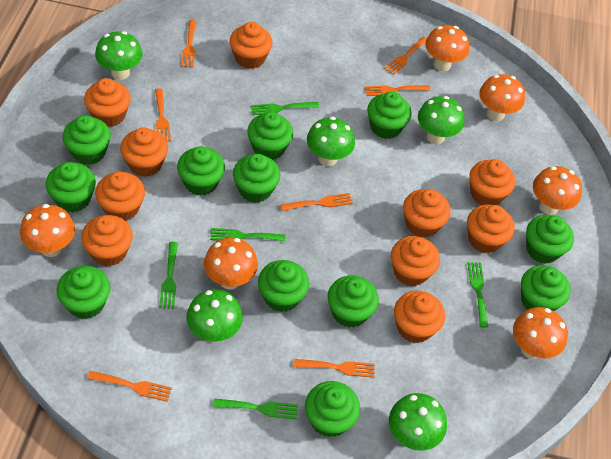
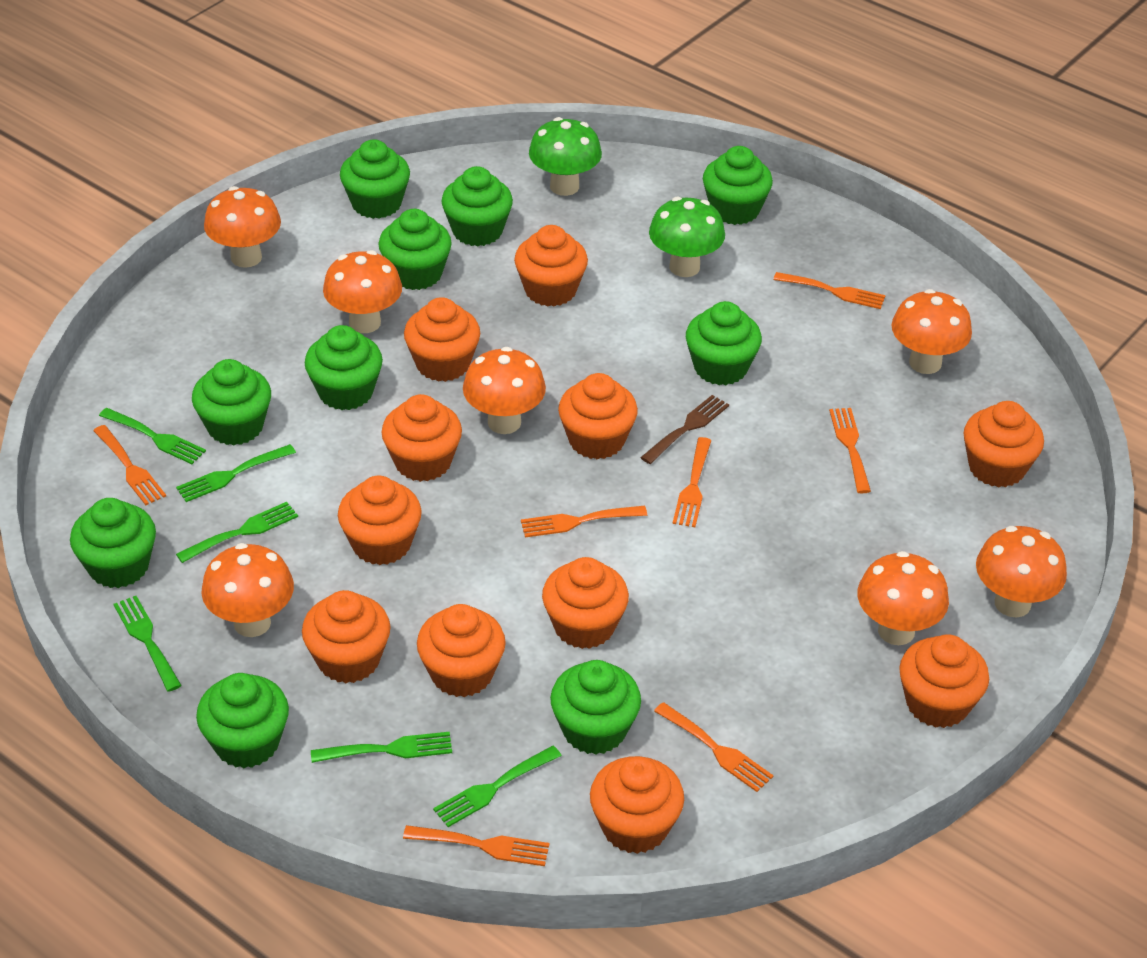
brown fork: 0 -> 1
green cupcake: 12 -> 10
green fork: 5 -> 6
green mushroom: 5 -> 2
orange cupcake: 10 -> 11
orange mushroom: 6 -> 7

